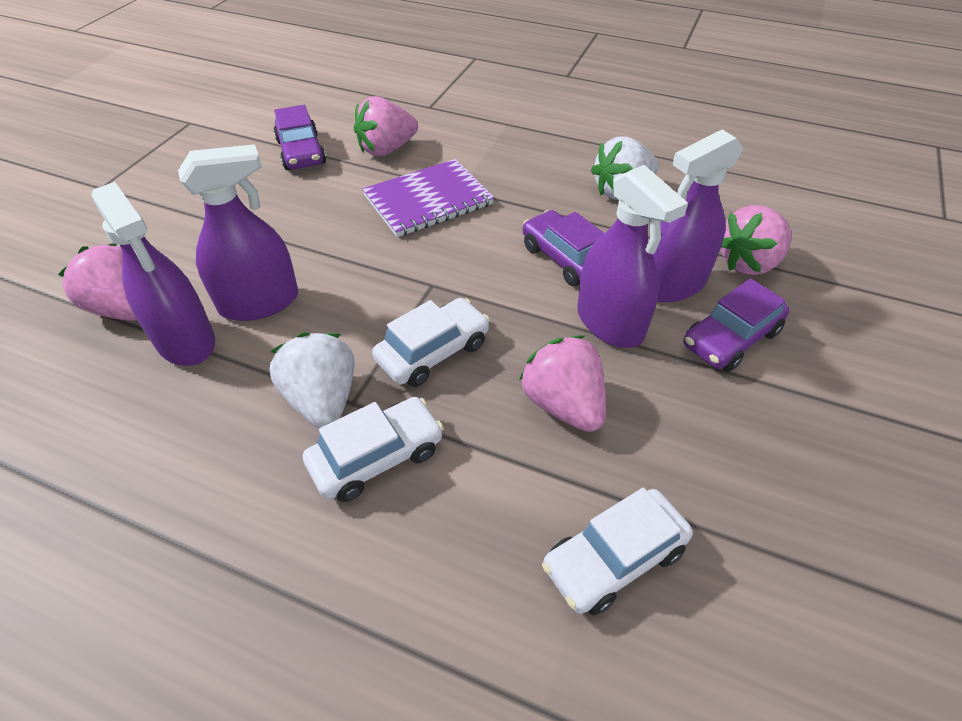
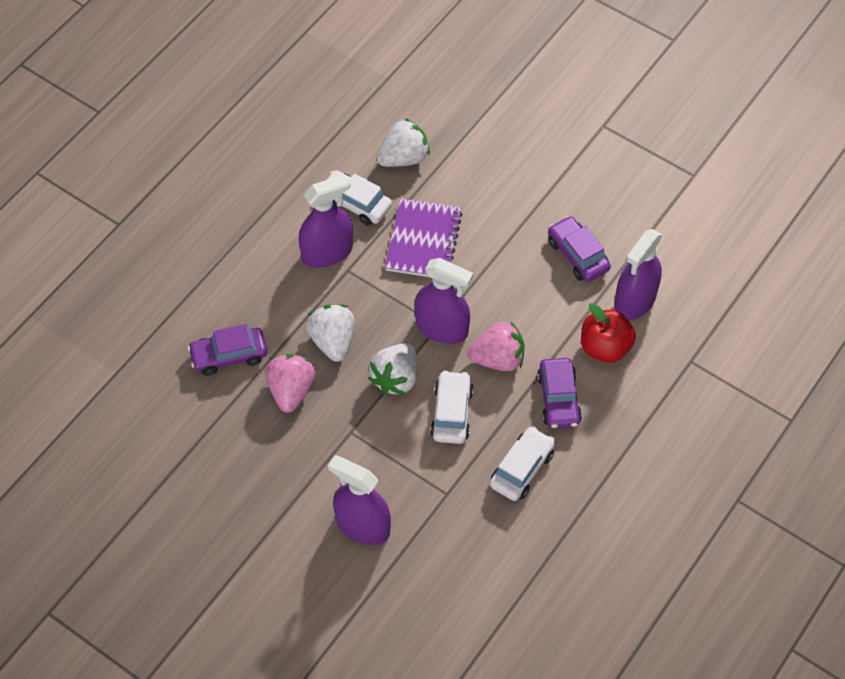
pink strawberry: 4 -> 2
red apple: 0 -> 1
white strawberry: 2 -> 3

